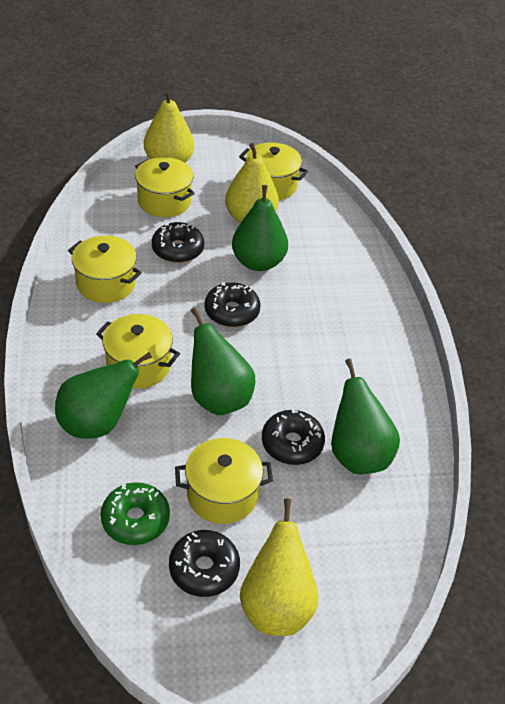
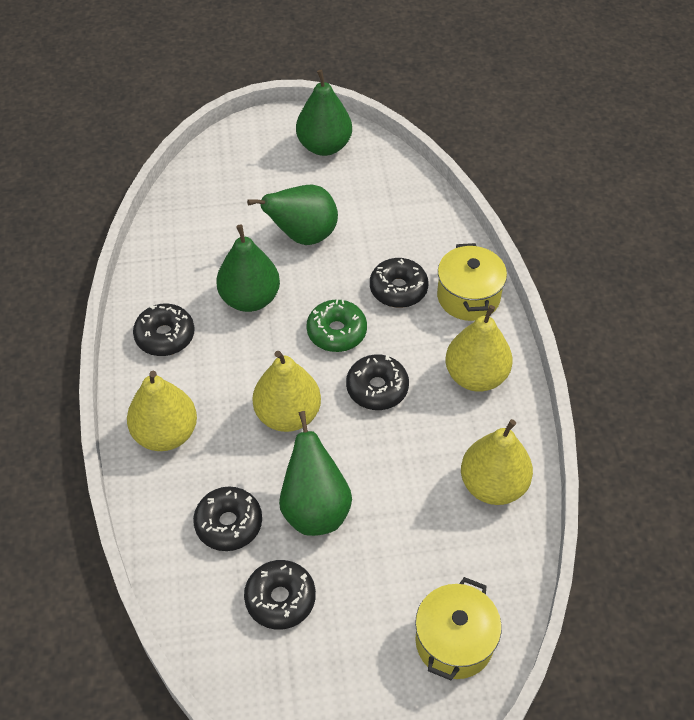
black donut: 4 -> 5
yellow pear: 3 -> 4
yellow pot: 5 -> 2

